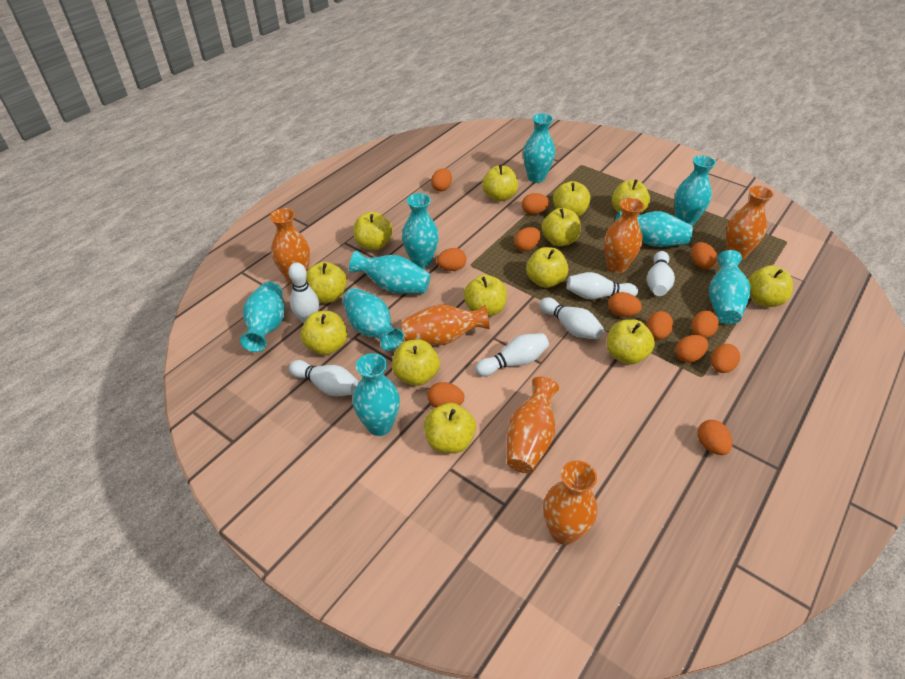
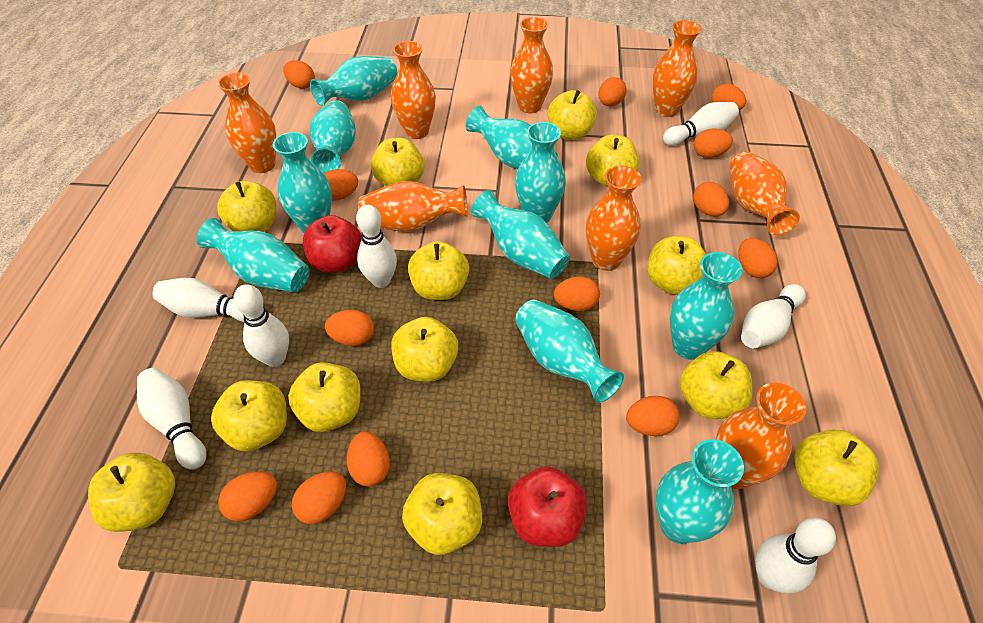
orange egg: 12 -> 13
orange vase: 6 -> 8
red apple: 0 -> 2
turquoise vase: 9 -> 10
white bowling pin: 6 -> 7

